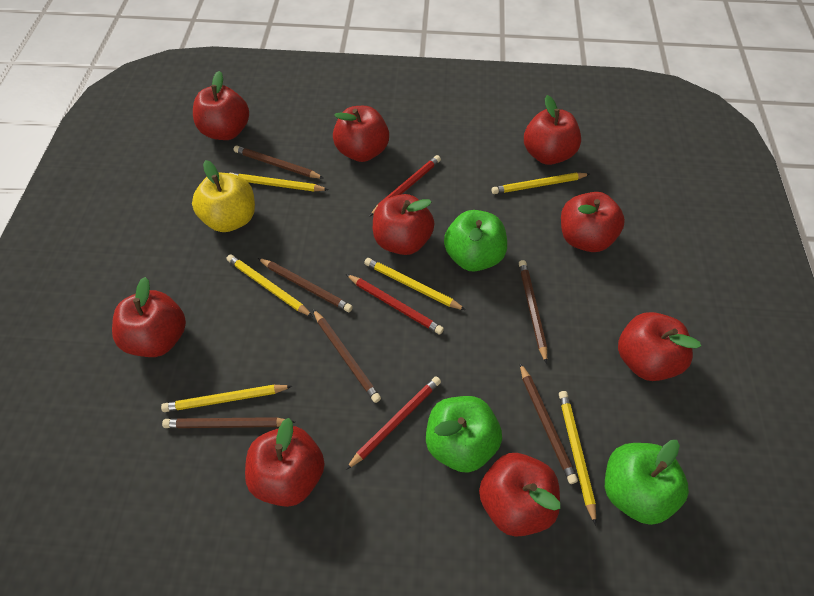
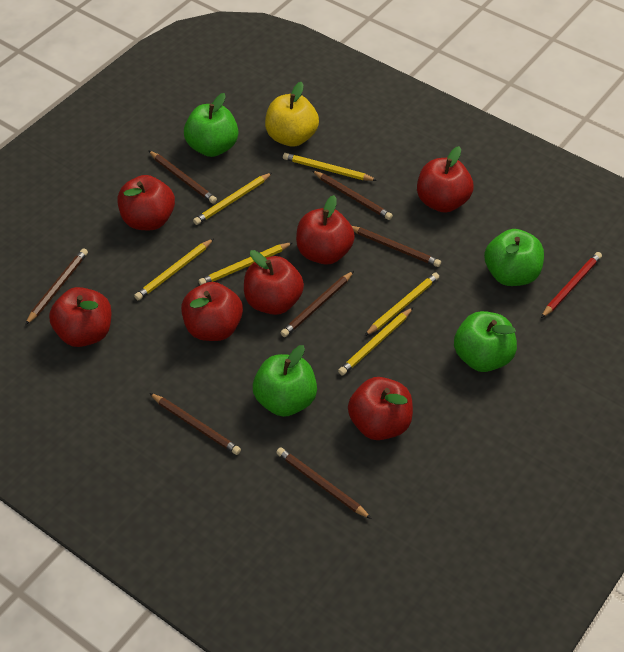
brown pencil: 6 -> 7
green apple: 3 -> 4
red apple: 9 -> 7
red pencil: 3 -> 1

